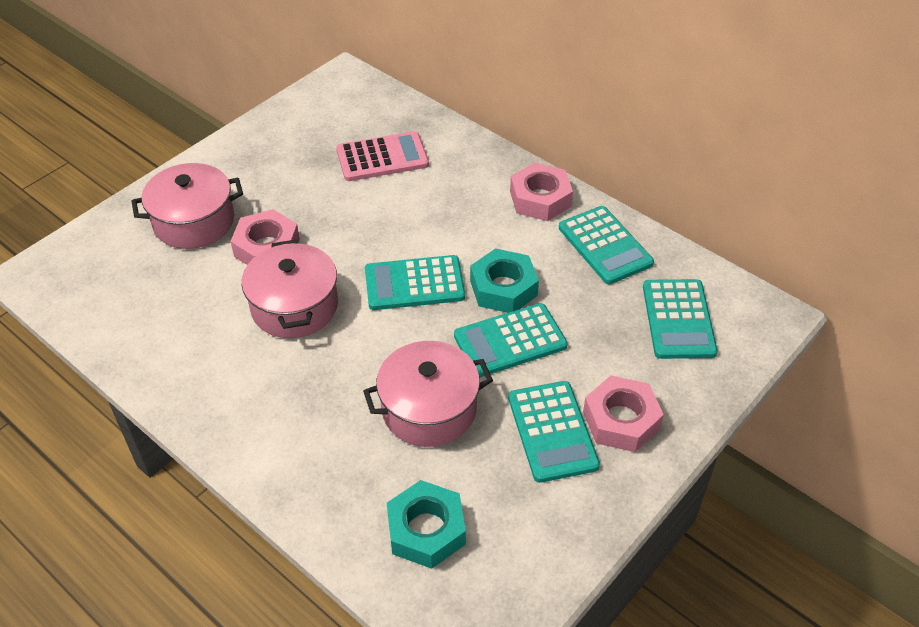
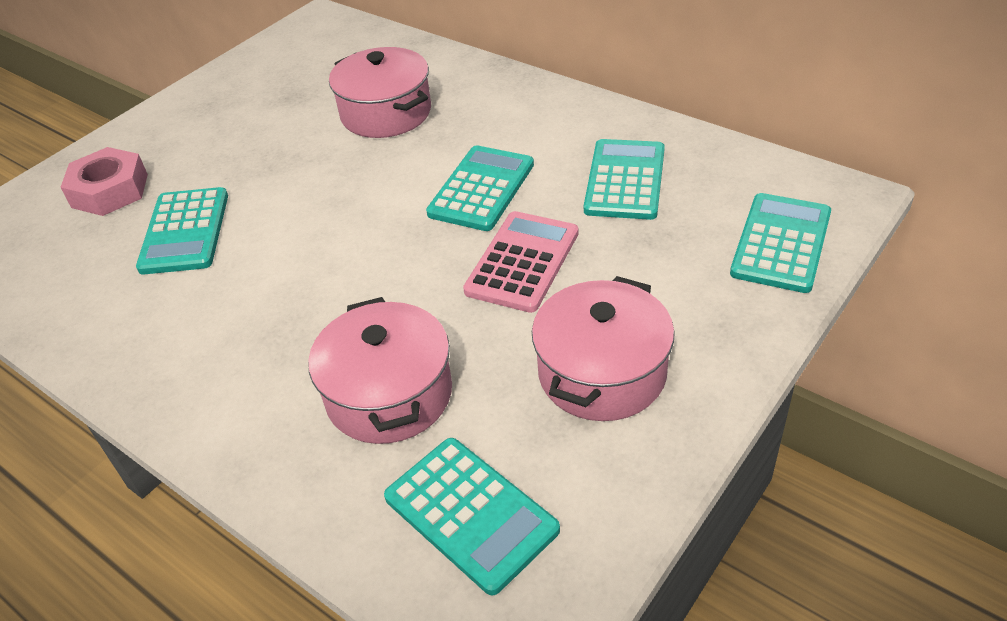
pink nut: 3 -> 1
turquoise nut: 2 -> 0

